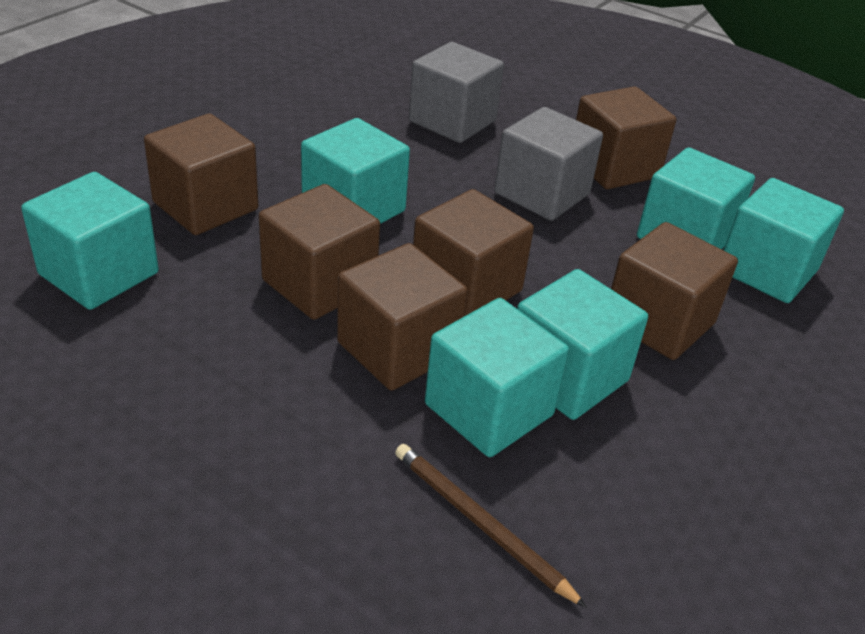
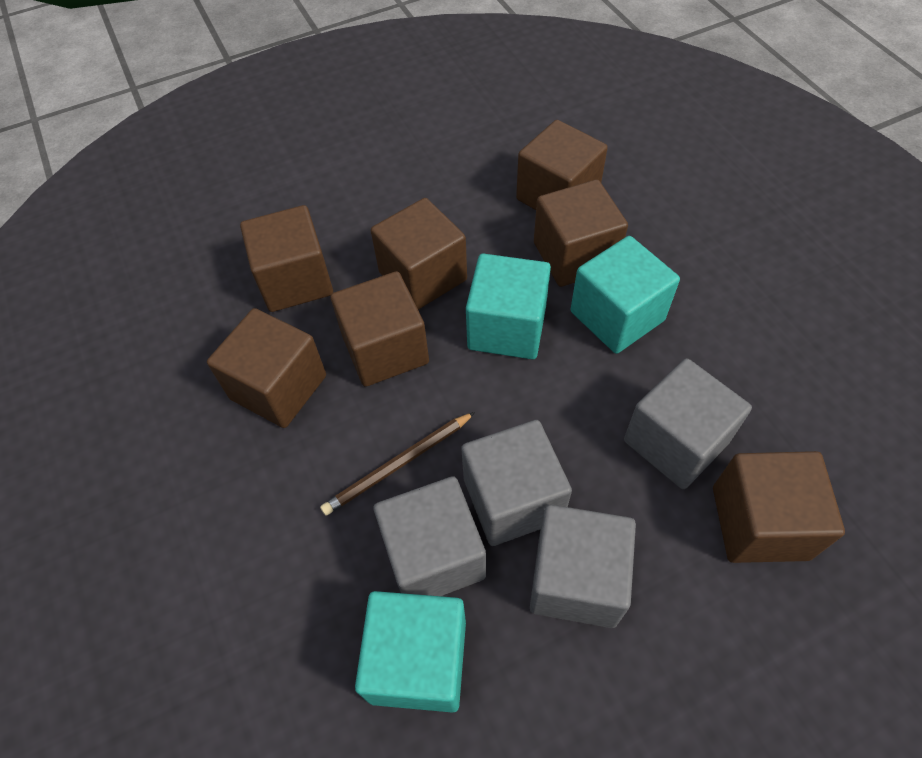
brown cube: 6 -> 7
grey cube: 2 -> 4
turquoise cube: 6 -> 3

